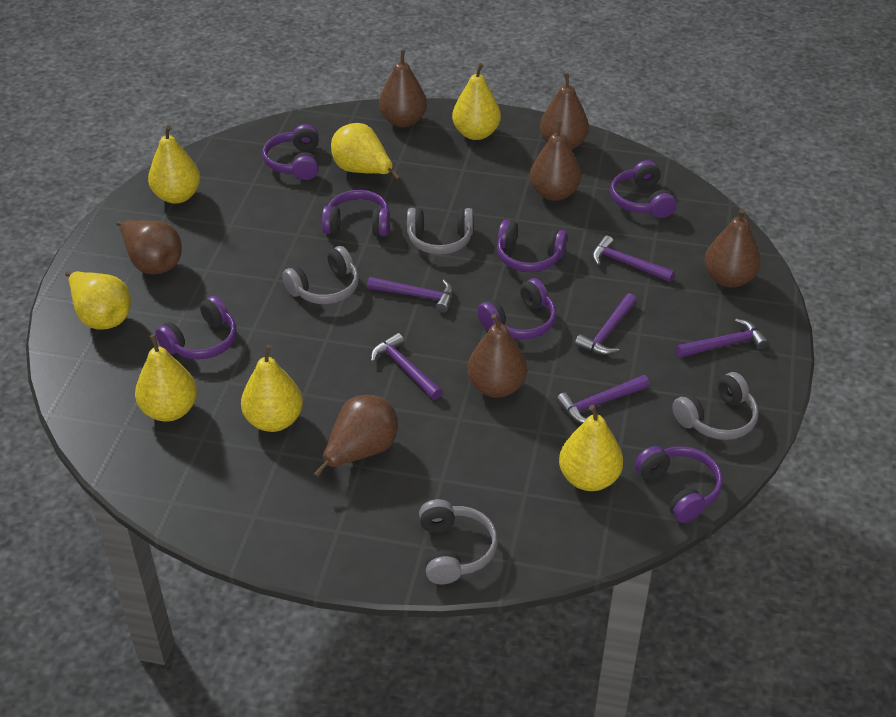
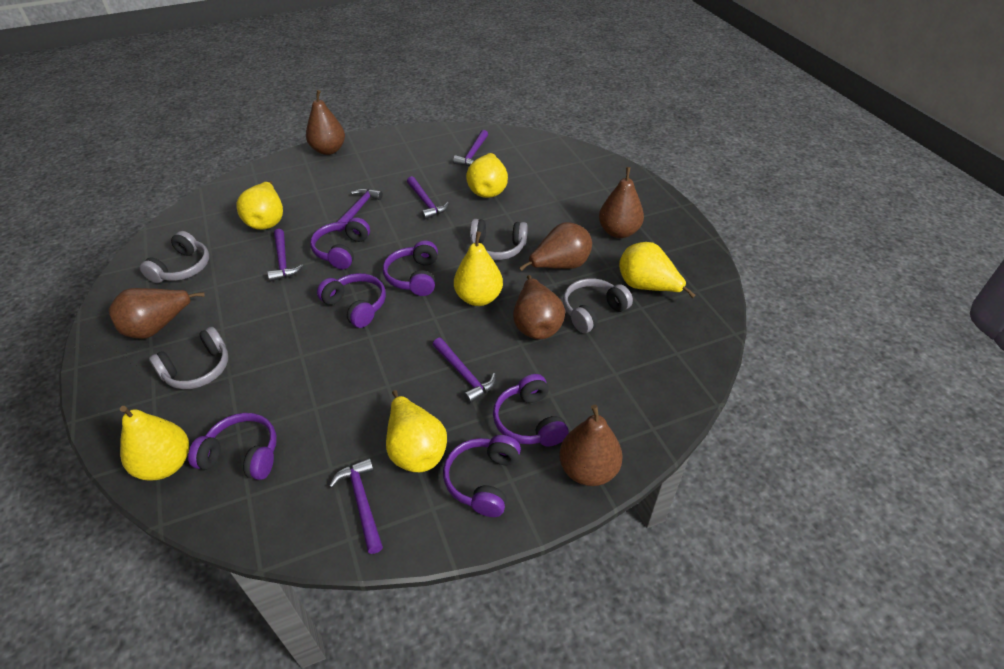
brown pear: 7 -> 6
purple headphones: 7 -> 6
yellow pear: 7 -> 6

